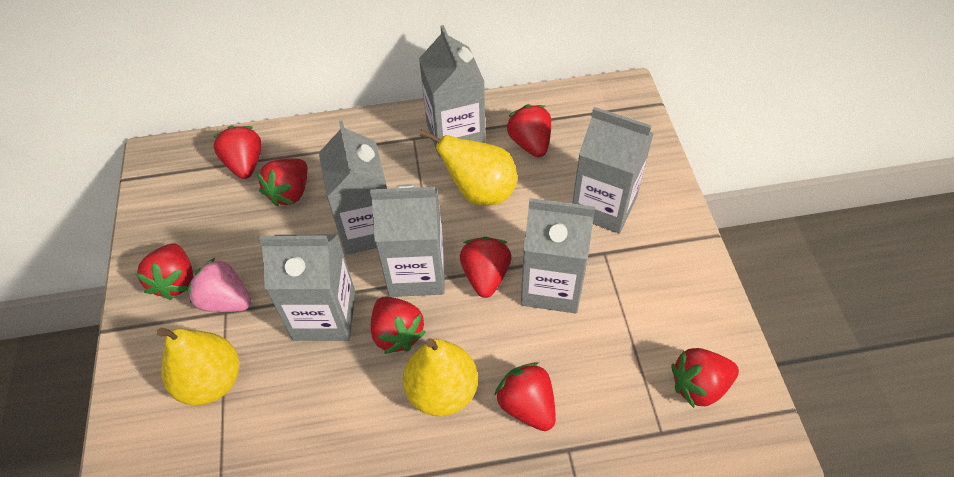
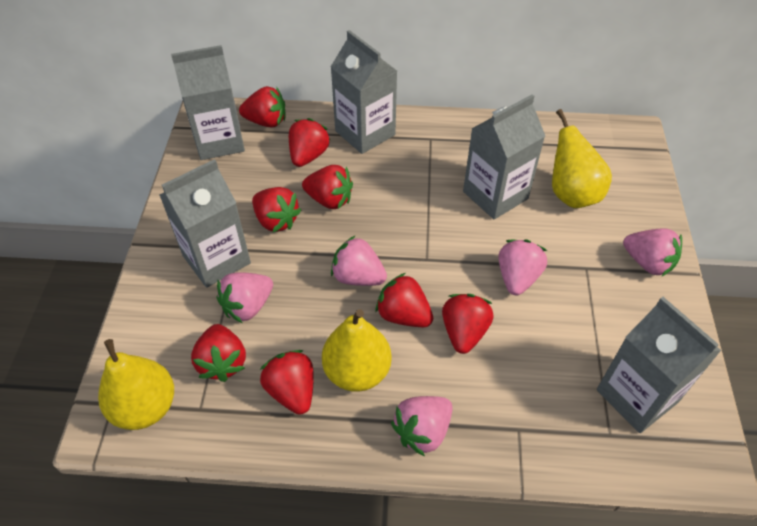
grey carton: 6 -> 5
pink strawberry: 1 -> 5

